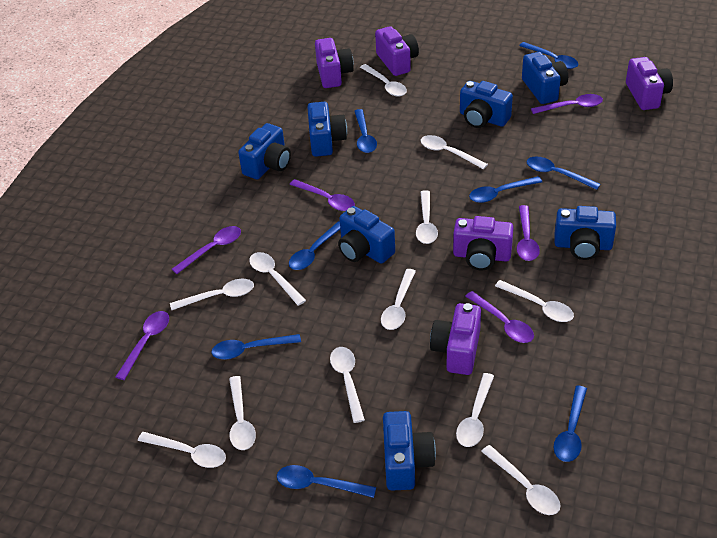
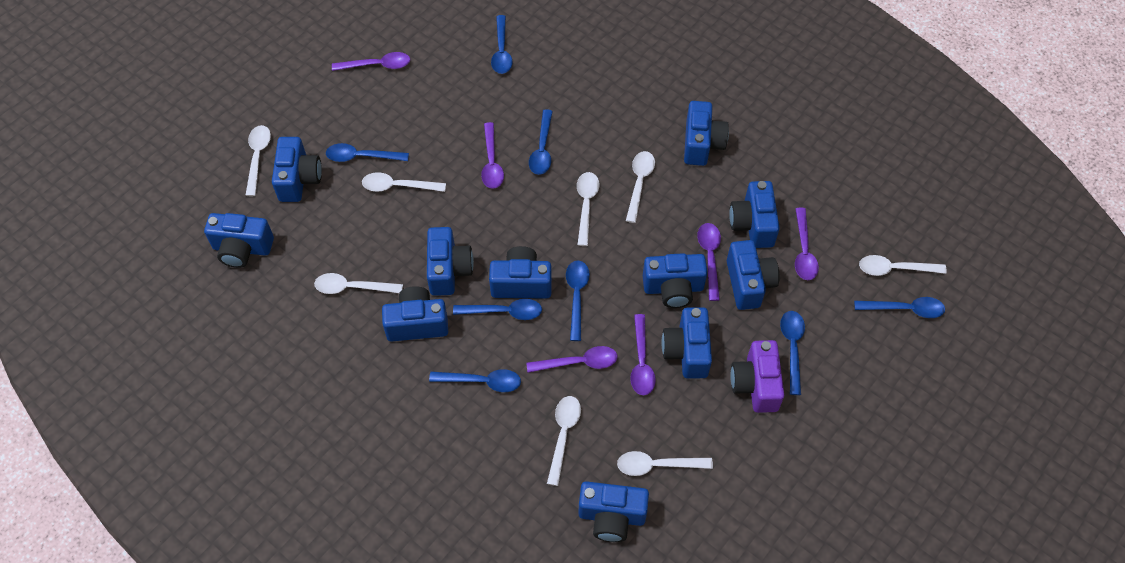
blue camera: 7 -> 11
purple camera: 5 -> 1
white spoon: 12 -> 8

